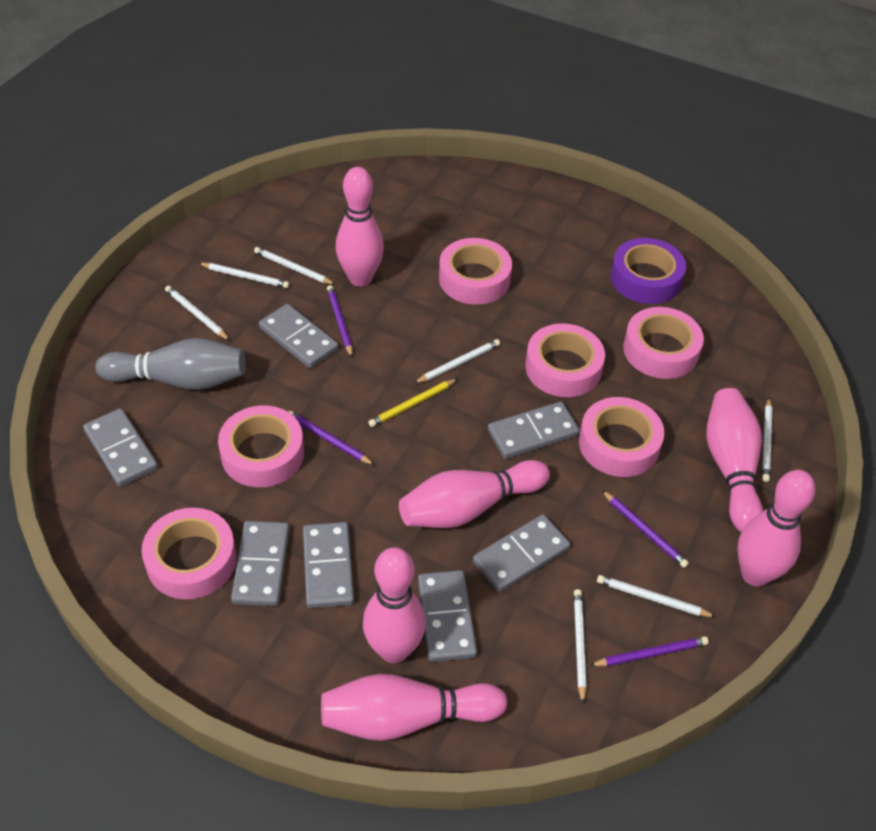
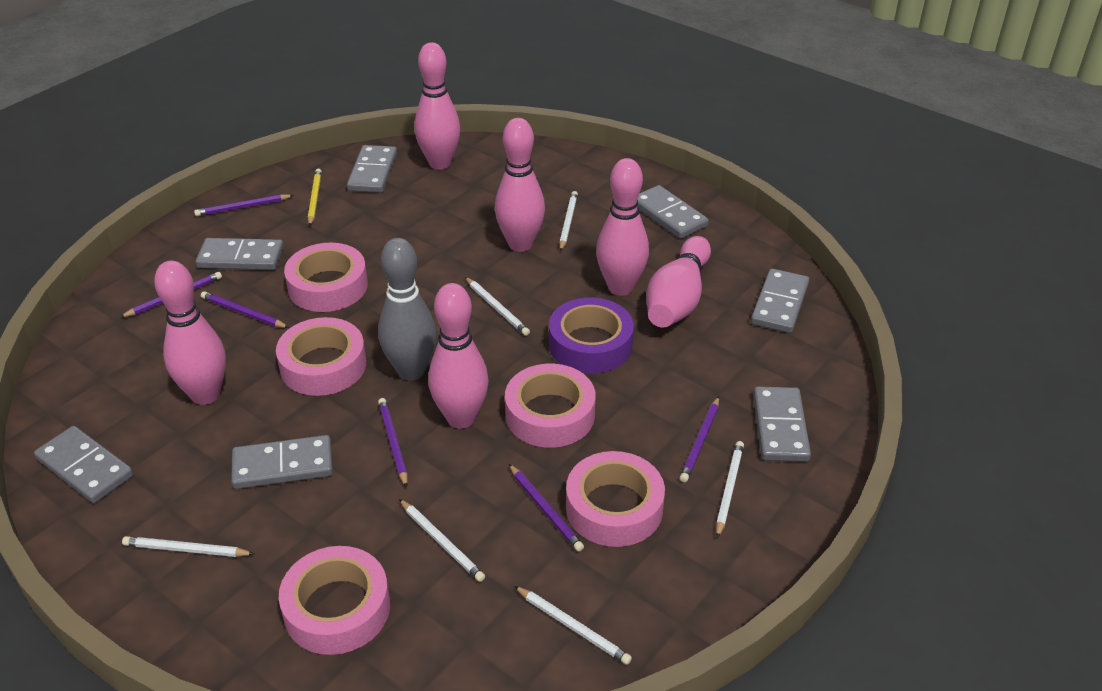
pink tape: 6 -> 5
purple pencil: 4 -> 6
white pencil: 7 -> 6

